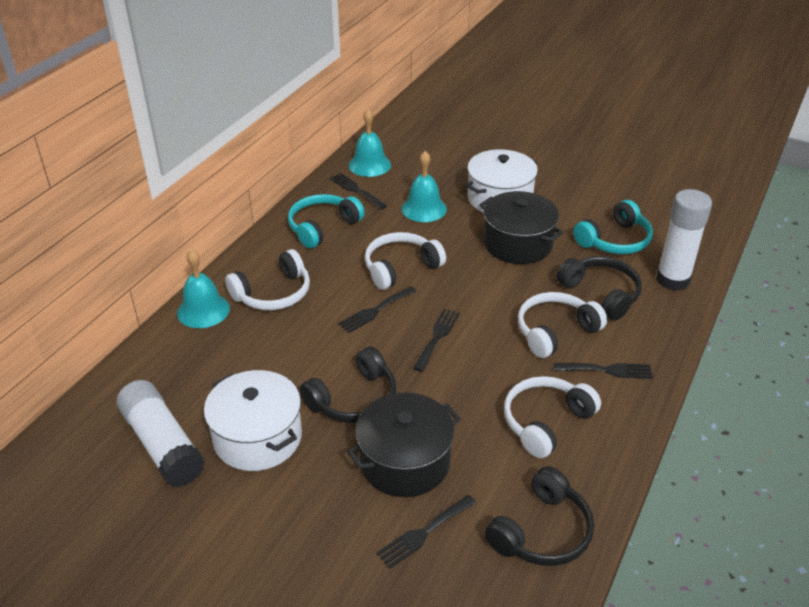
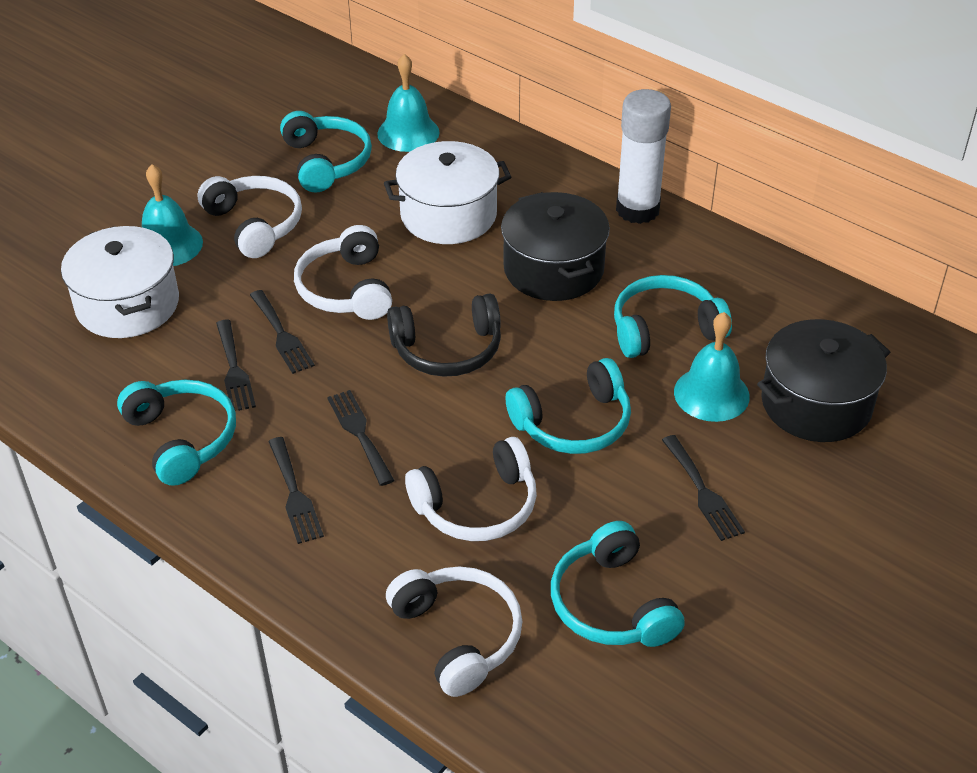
black headphones: 3 -> 1
turquoise headphones: 2 -> 5
white glue stick: 2 -> 1

